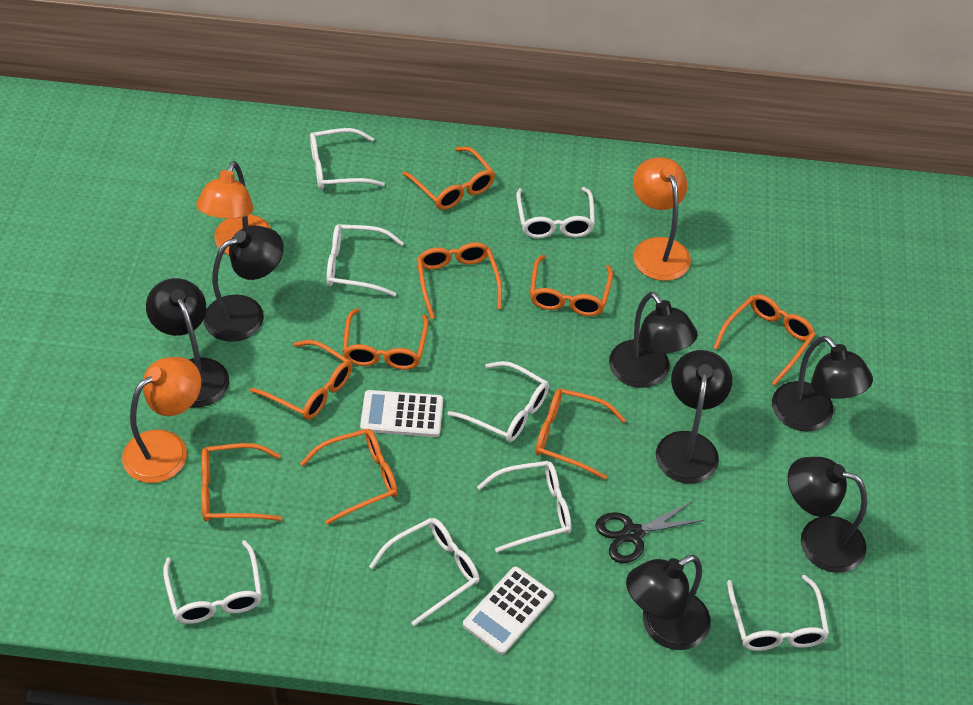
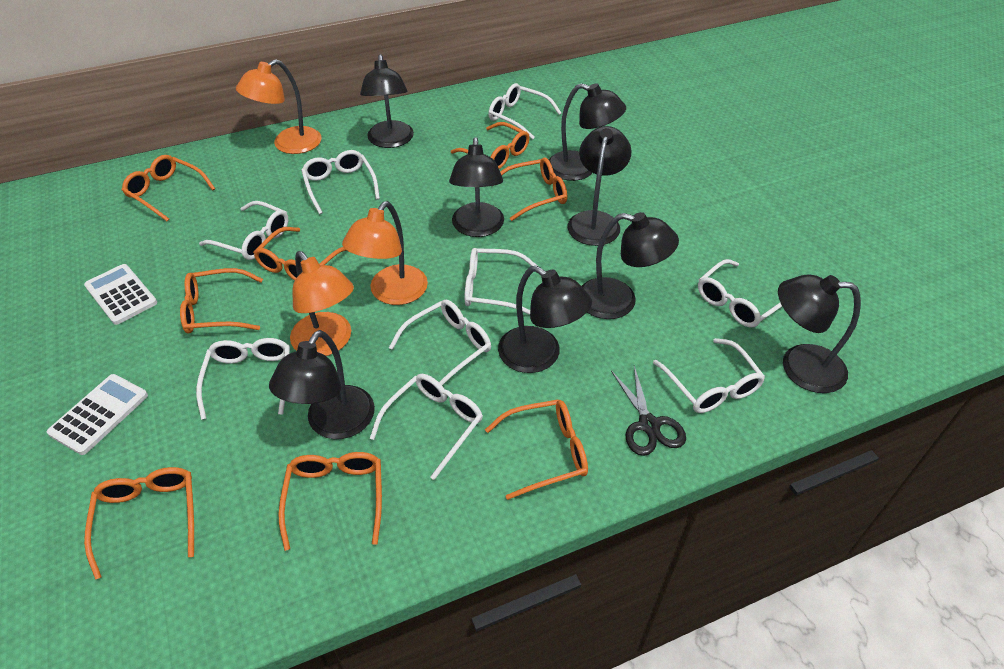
black lamp: 7 -> 8
orange glasses: 9 -> 8
white glasses: 8 -> 9

